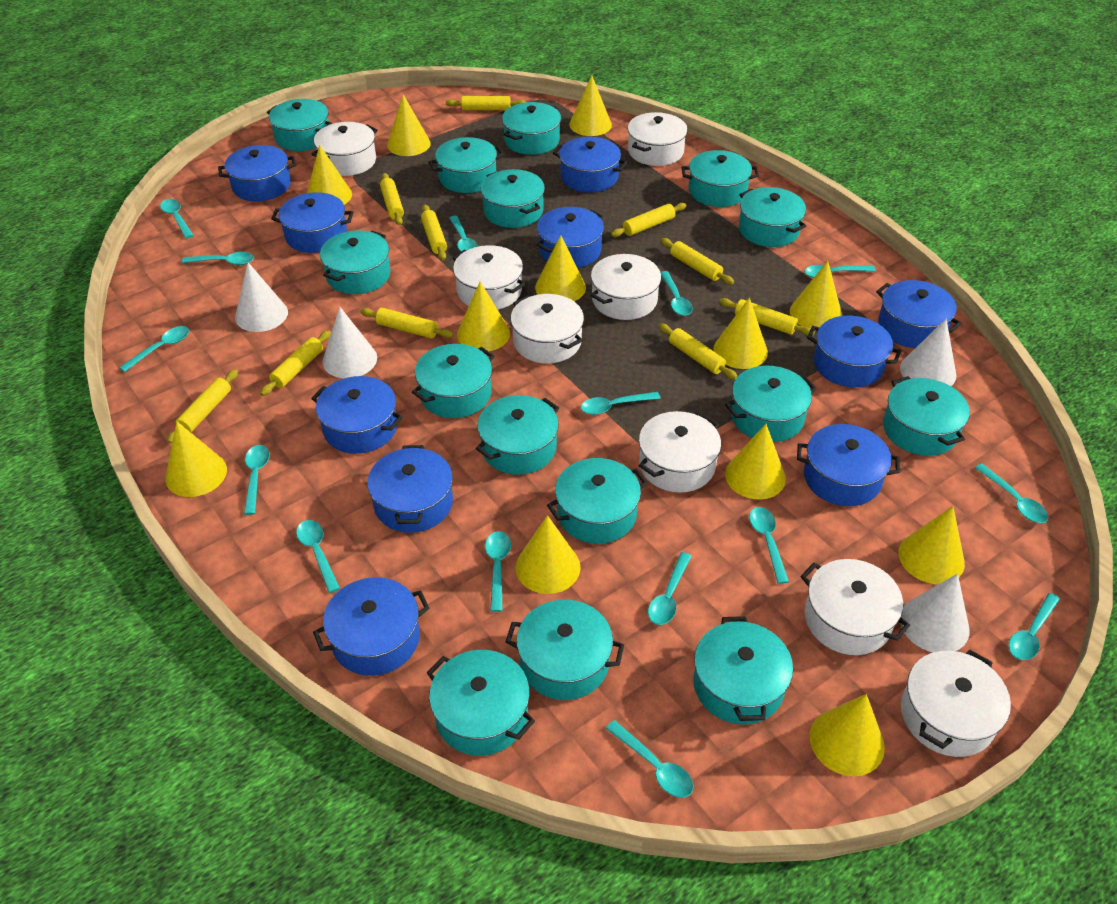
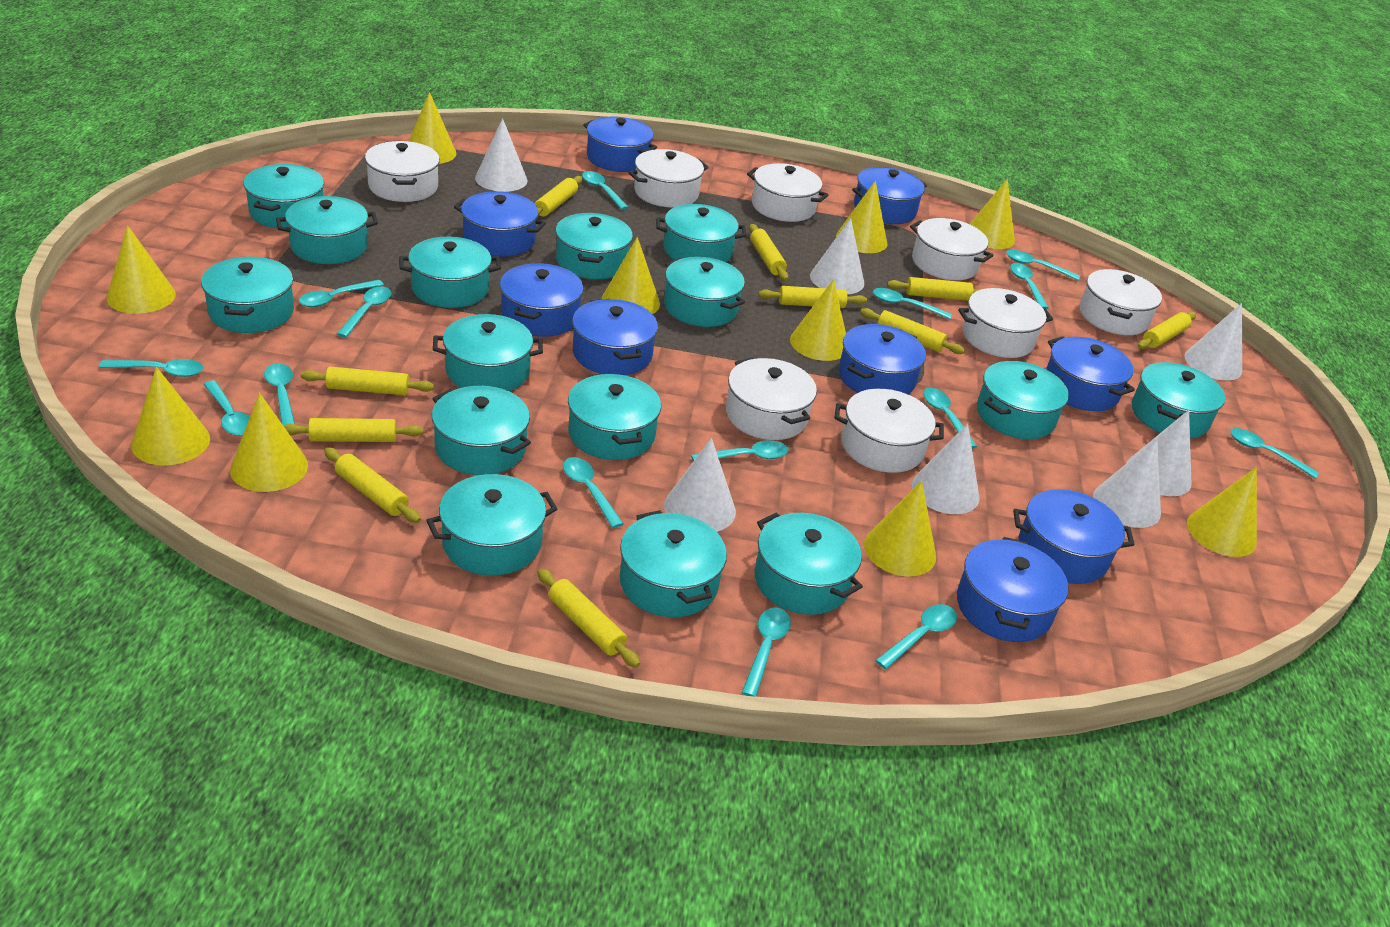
blue pot: 10 -> 9
white cone: 4 -> 7
yellow cone: 12 -> 10

